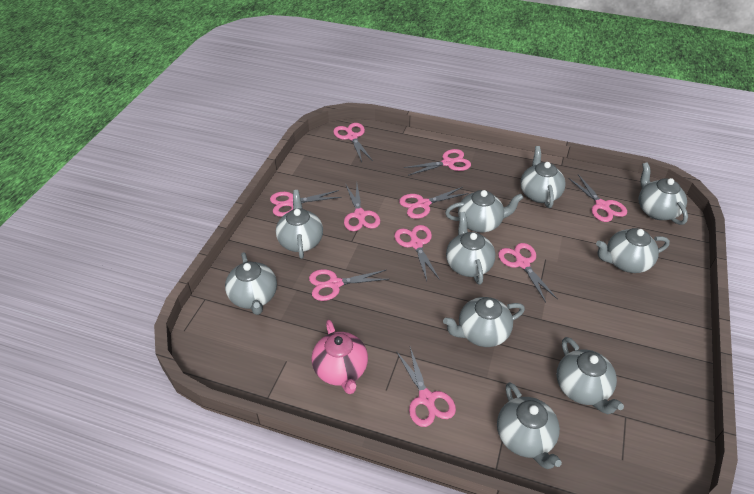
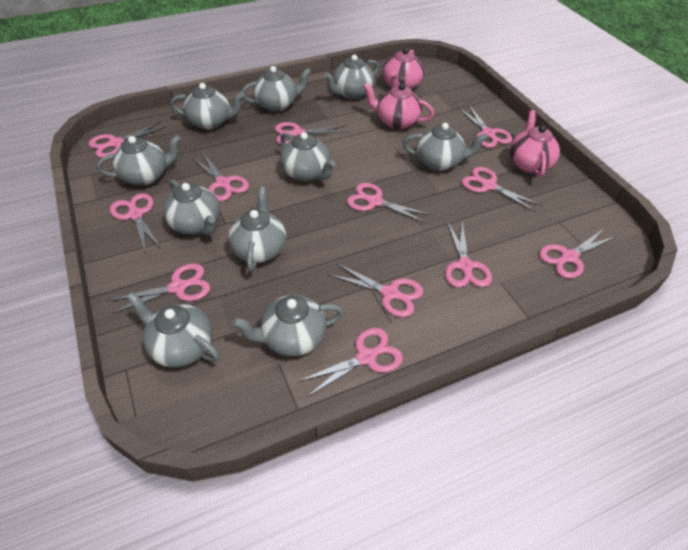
pink scissors: 10 -> 12
pink teapot: 1 -> 3

